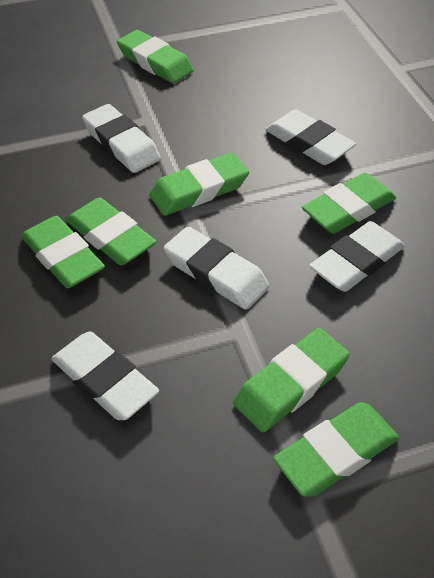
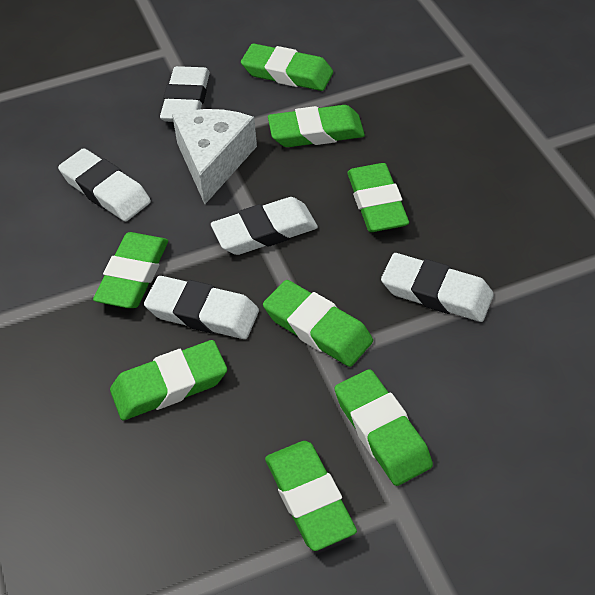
green eraser: 7 -> 8
white cheese: 0 -> 1

